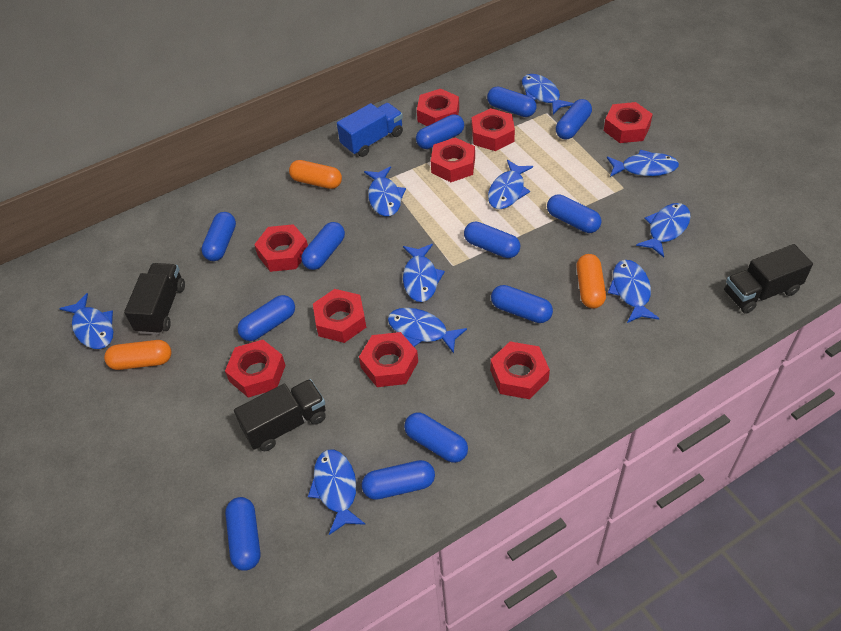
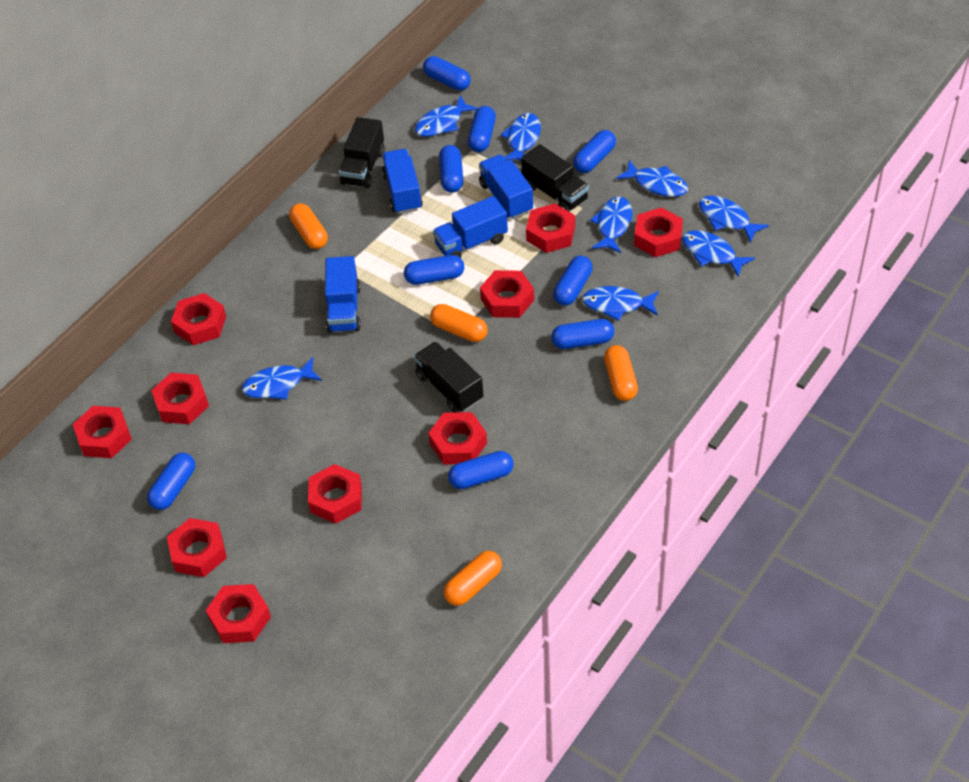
blue capsule: 12 -> 9
blue fish: 10 -> 8
blue truck: 1 -> 4
orange capsule: 3 -> 4
red nut: 9 -> 10

